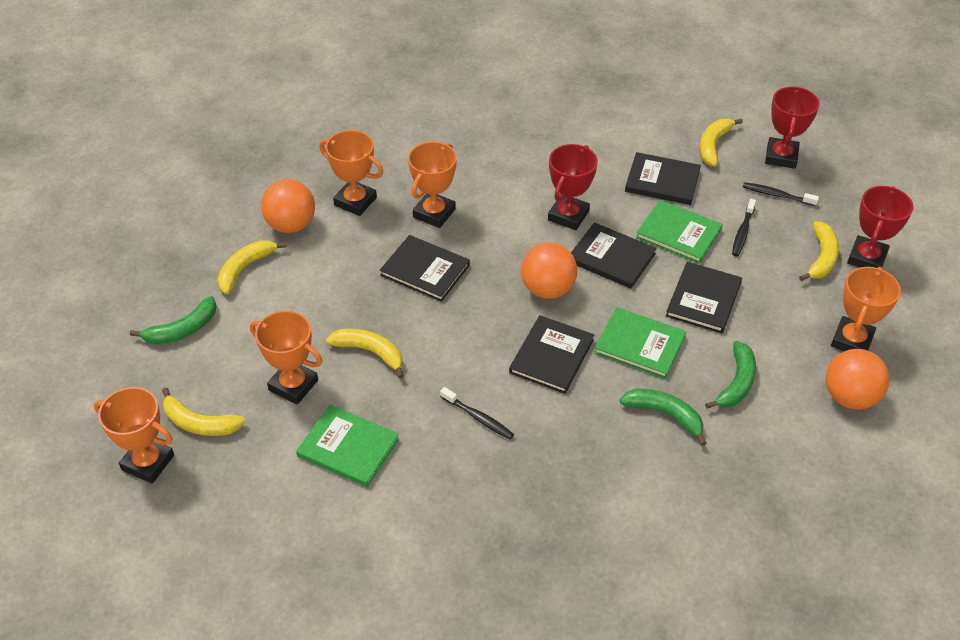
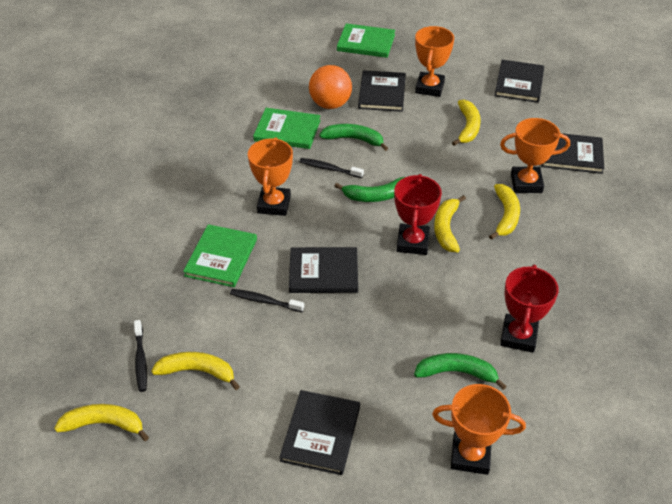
orange ball: 3 -> 1
orange trophy: 5 -> 4
red trophy: 3 -> 2

